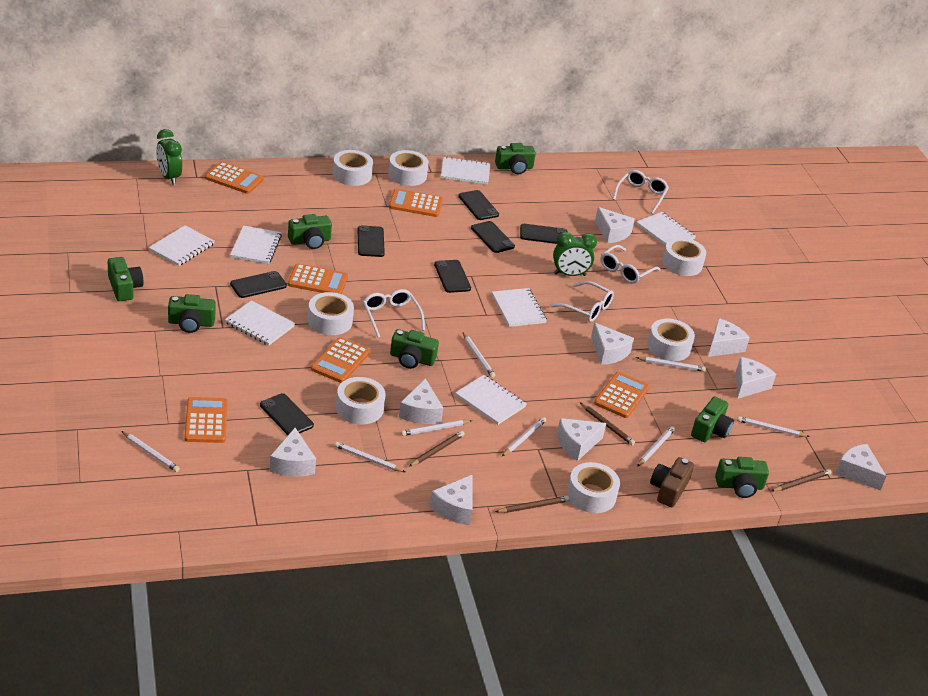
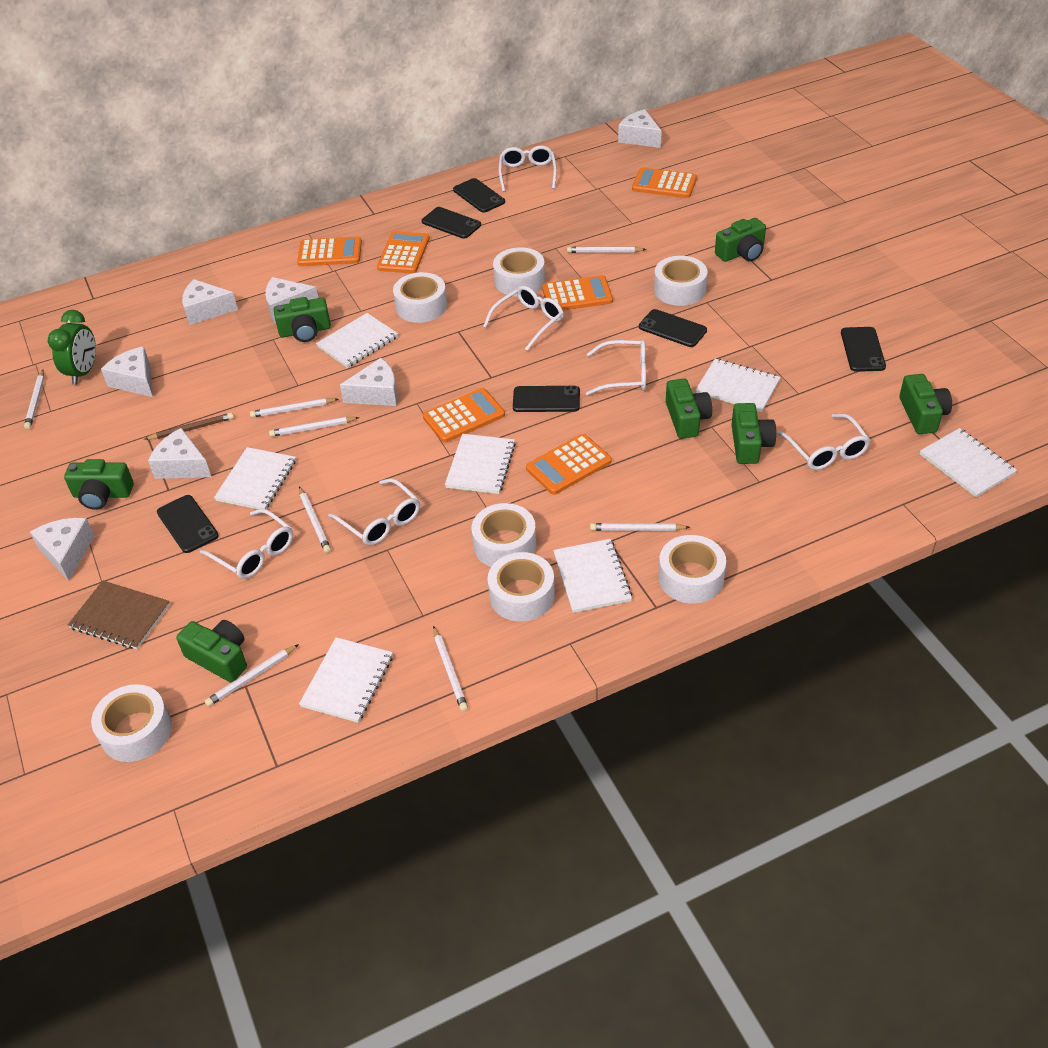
black phone: 7 -> 6
brown camera: 1 -> 0
brown notebook: 0 -> 1
brown pencil: 4 -> 1
green clock: 2 -> 1
white cheese: 9 -> 7
white glasses: 4 -> 6

